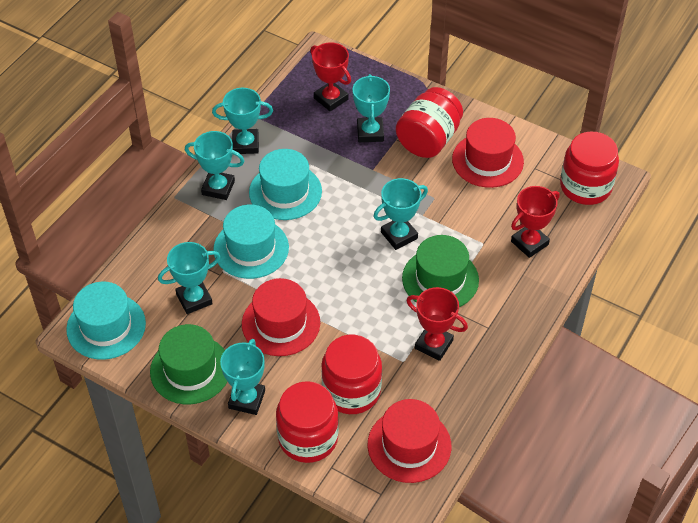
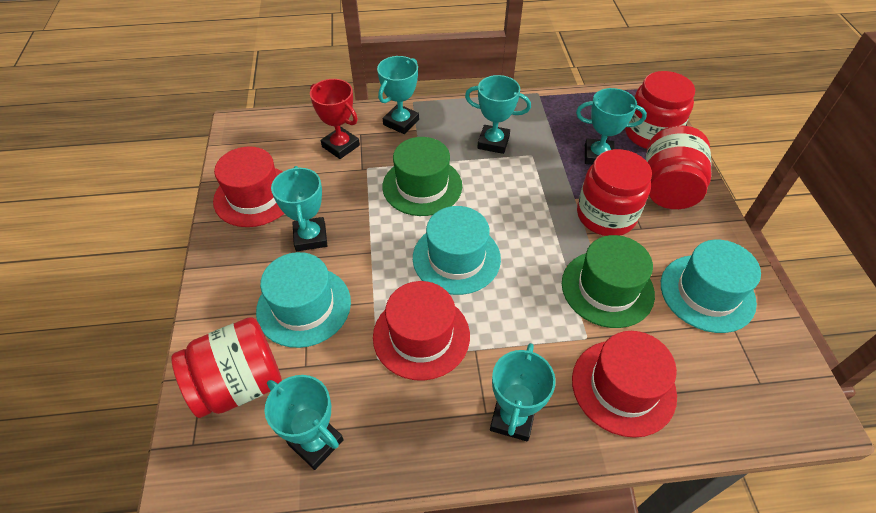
red trophy: 3 -> 1

